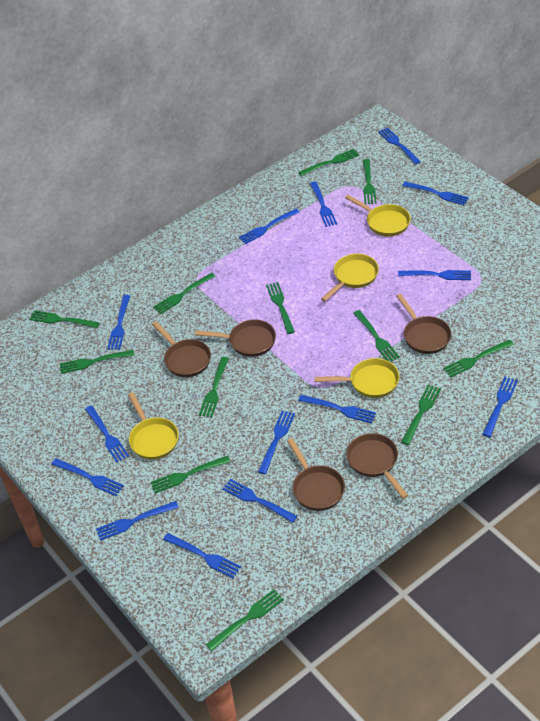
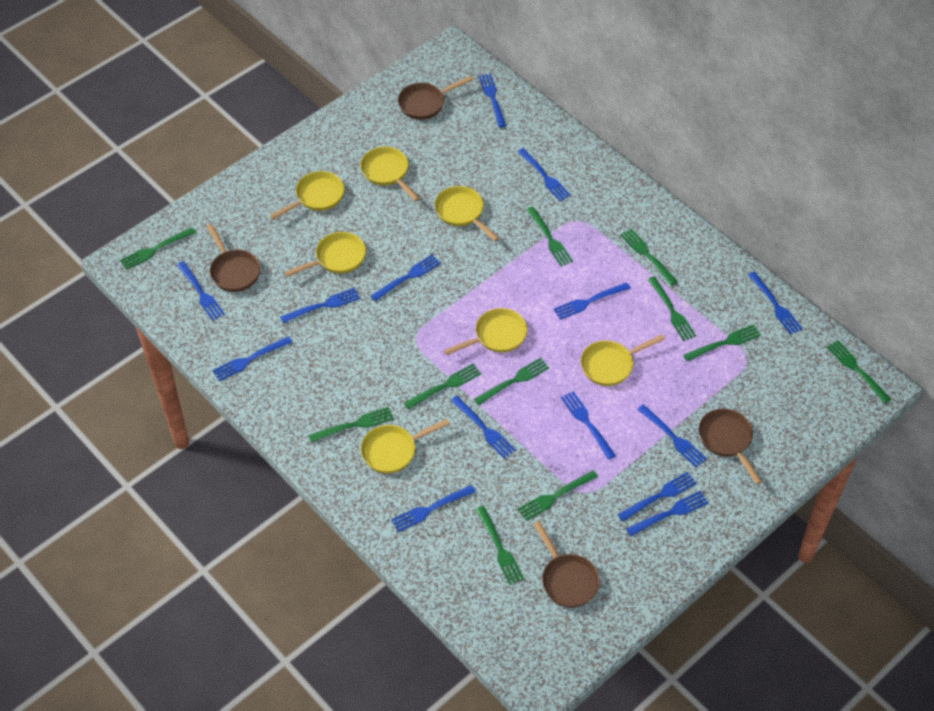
brown pan: 5 -> 4
green fork: 12 -> 11
yellow pan: 4 -> 7

